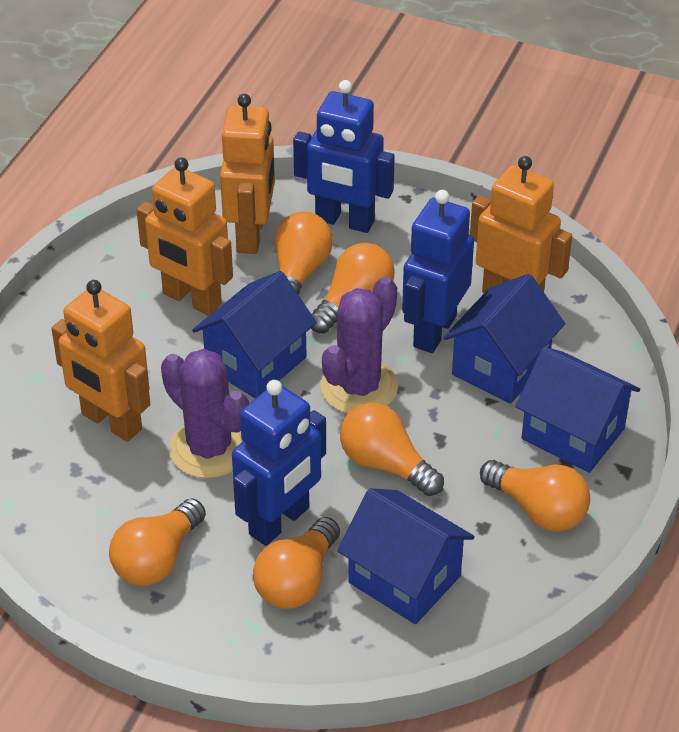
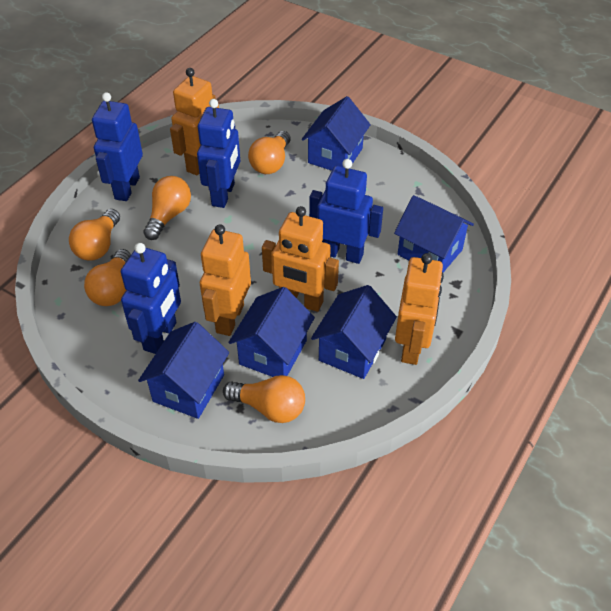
blue house: 4 -> 5
blue robot: 3 -> 4
orange light bulb: 6 -> 5
purple cactus: 2 -> 0

